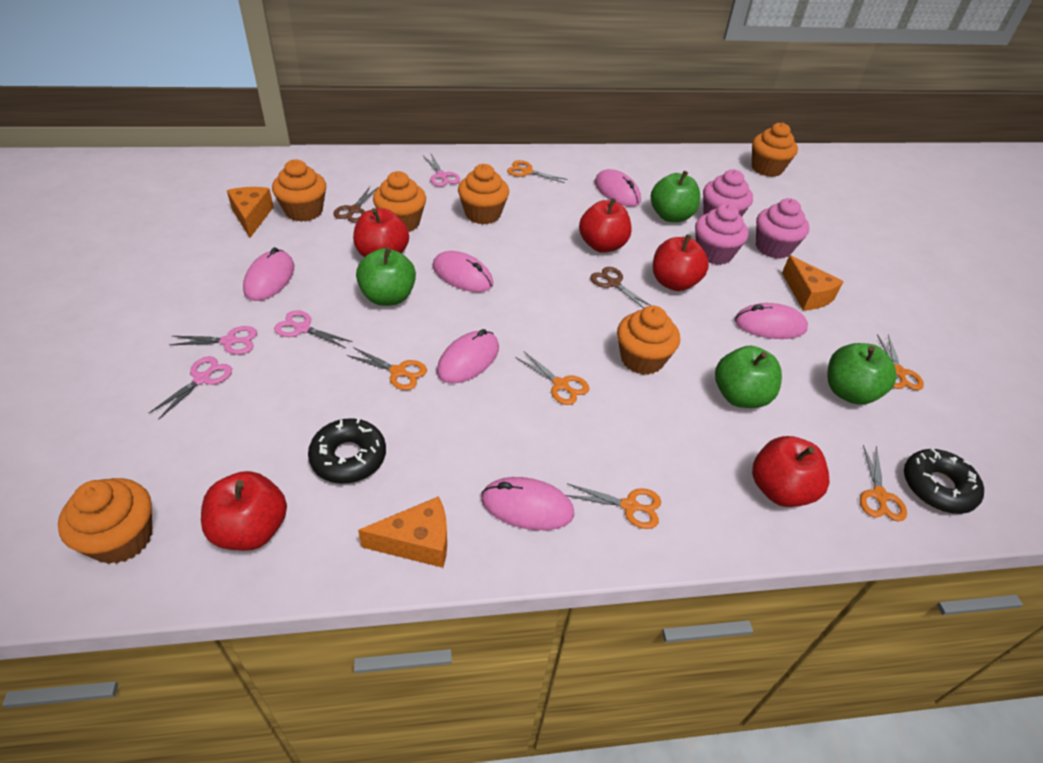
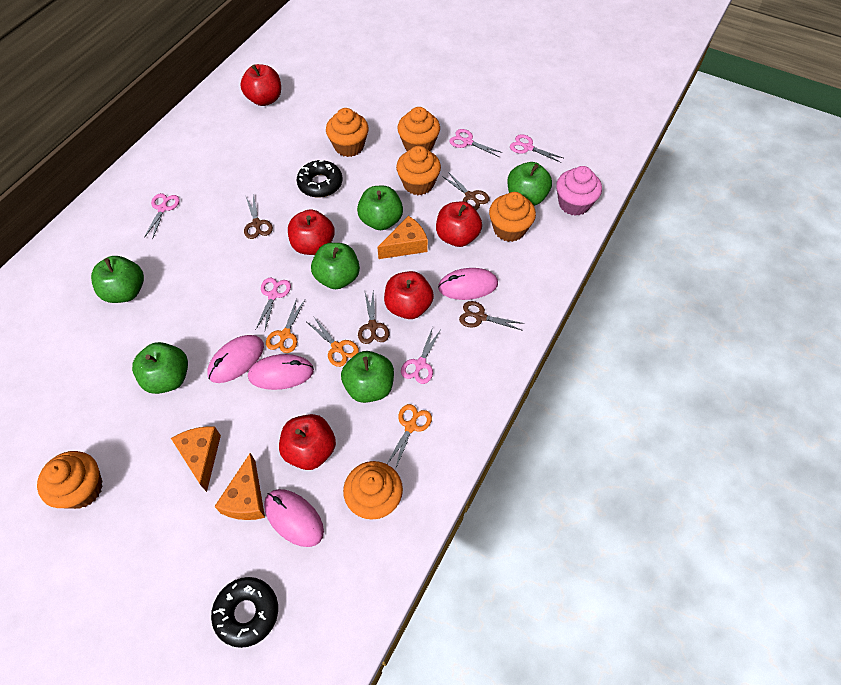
brown scissors: 2 -> 4
green apple: 4 -> 6
orange scissors: 6 -> 3
pink cupcake: 3 -> 1
pink mouse: 6 -> 4
pink scissors: 4 -> 5

